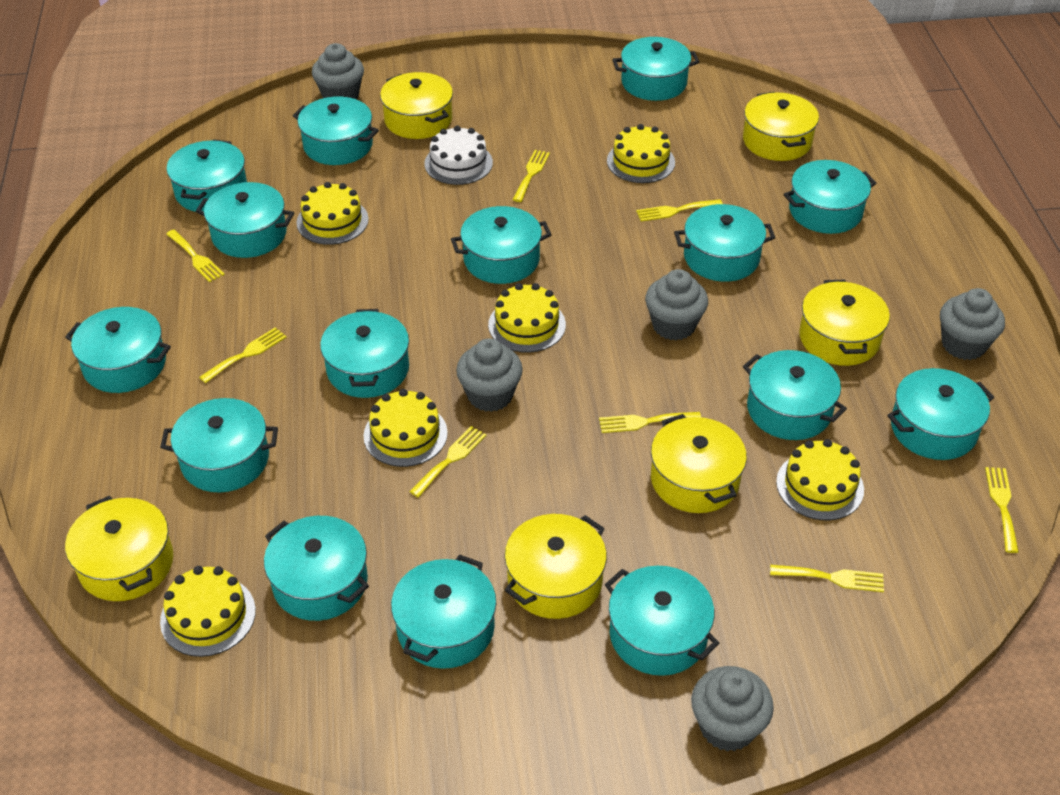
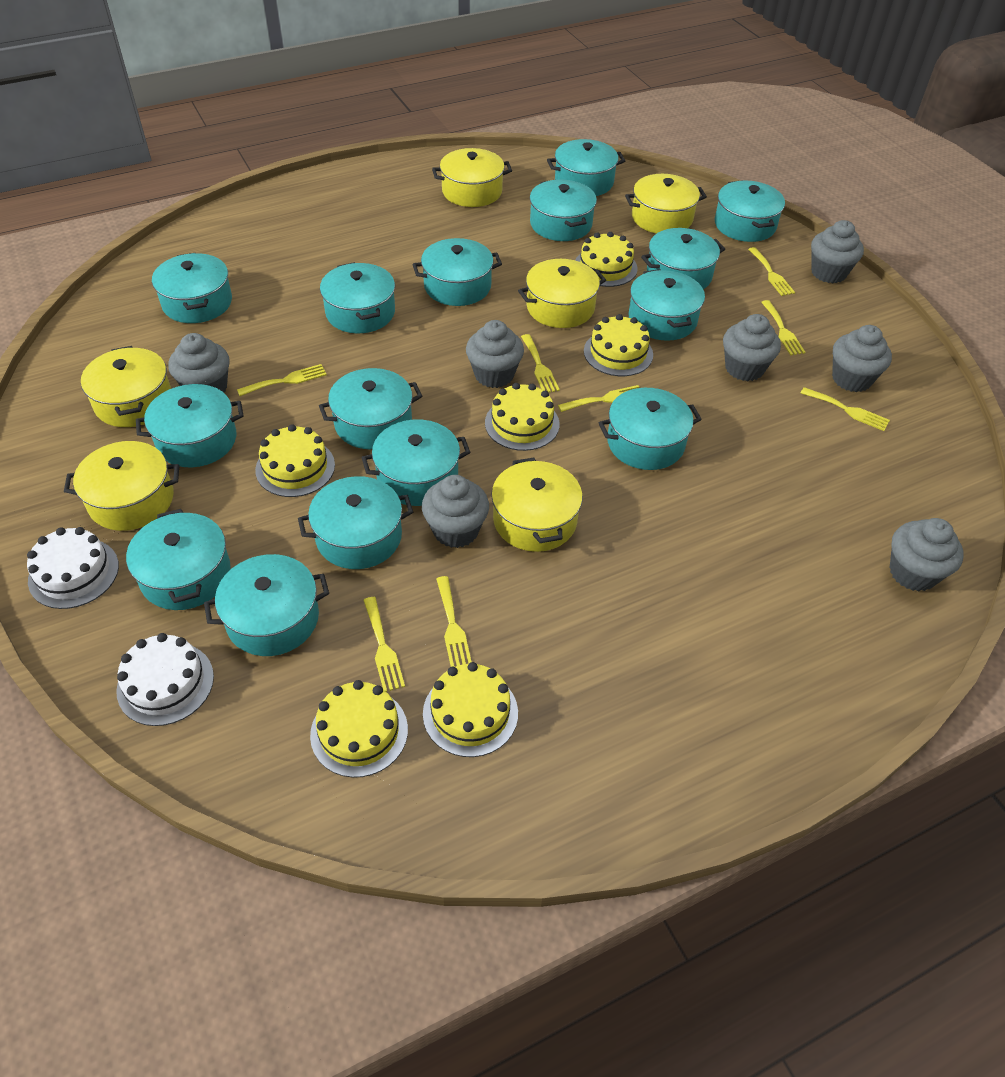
grey cupcake: 5 -> 7
white cake: 1 -> 2

